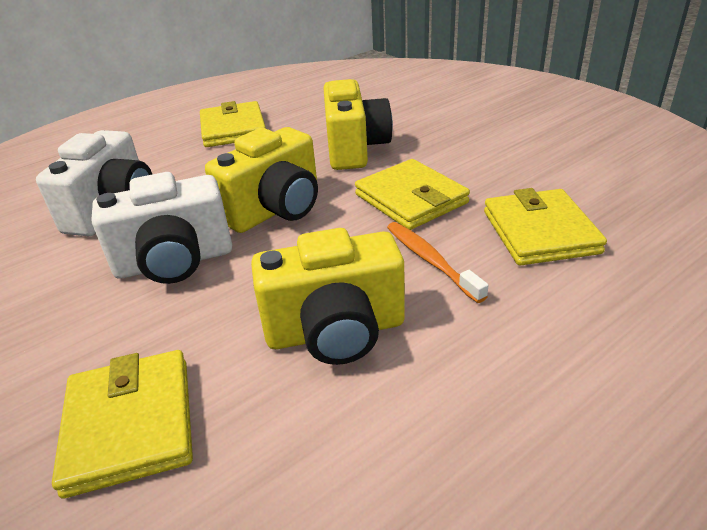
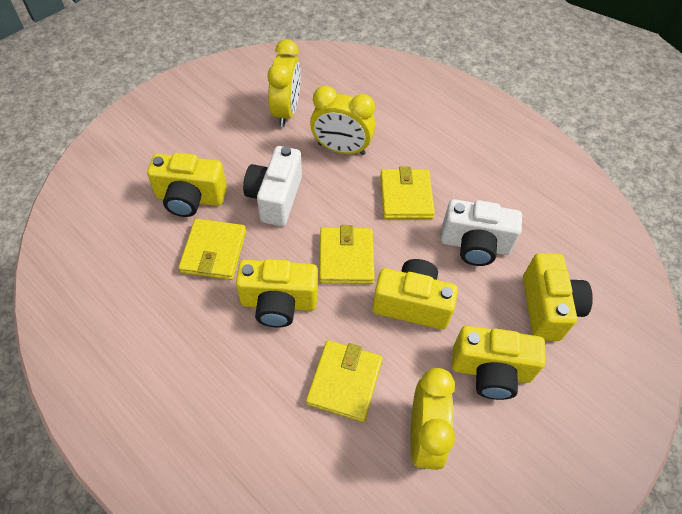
orange toothbrush: 1 -> 0
yellow camera: 3 -> 5
yellow clock: 0 -> 3

